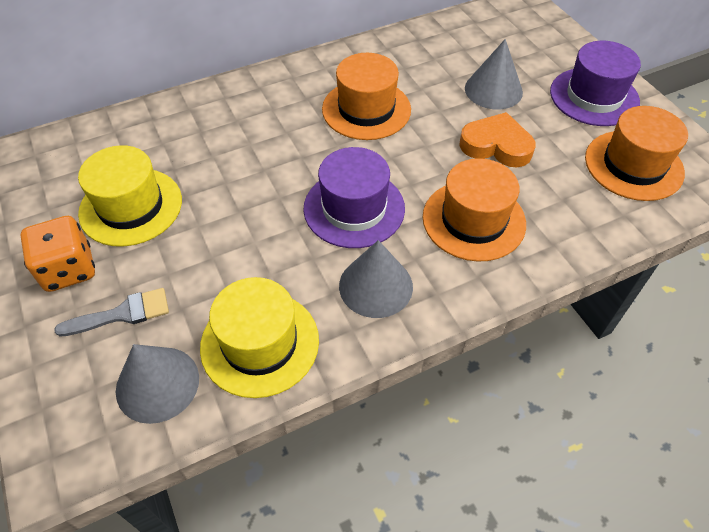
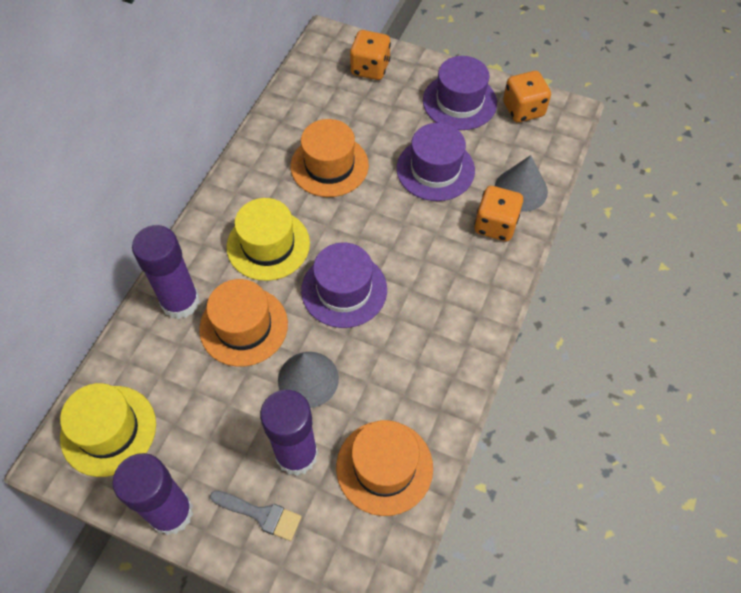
grey cone: 3 -> 2
orange dice: 1 -> 3
orange heart: 1 -> 0
purple glue stick: 0 -> 3
purple hat: 2 -> 3

